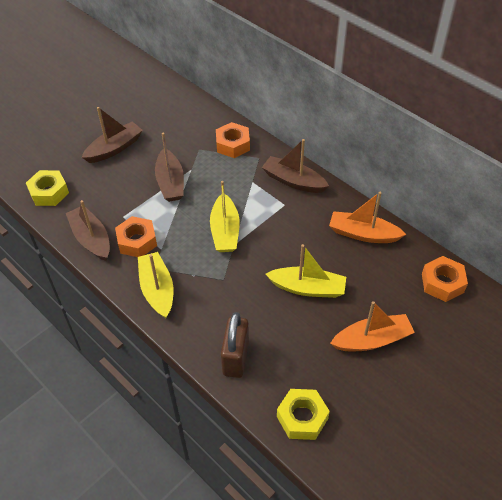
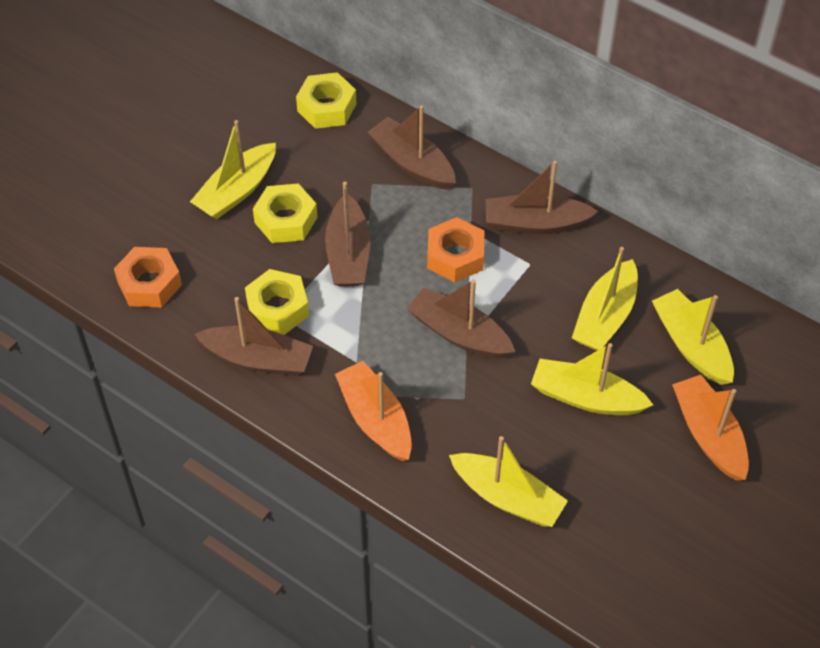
brown boat: 4 -> 5
brown padlock: 1 -> 0
orange nut: 3 -> 2
yellow boat: 3 -> 5
yellow nut: 2 -> 3

